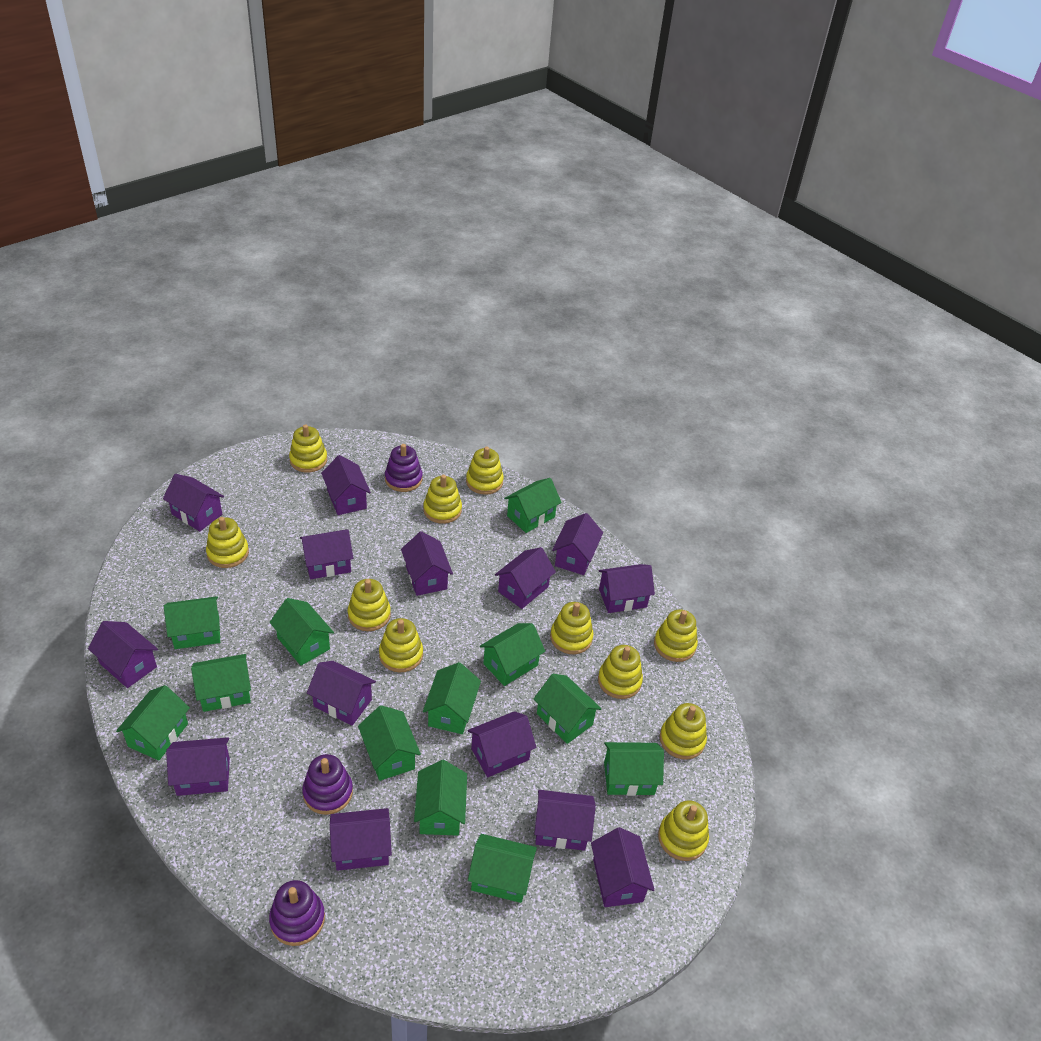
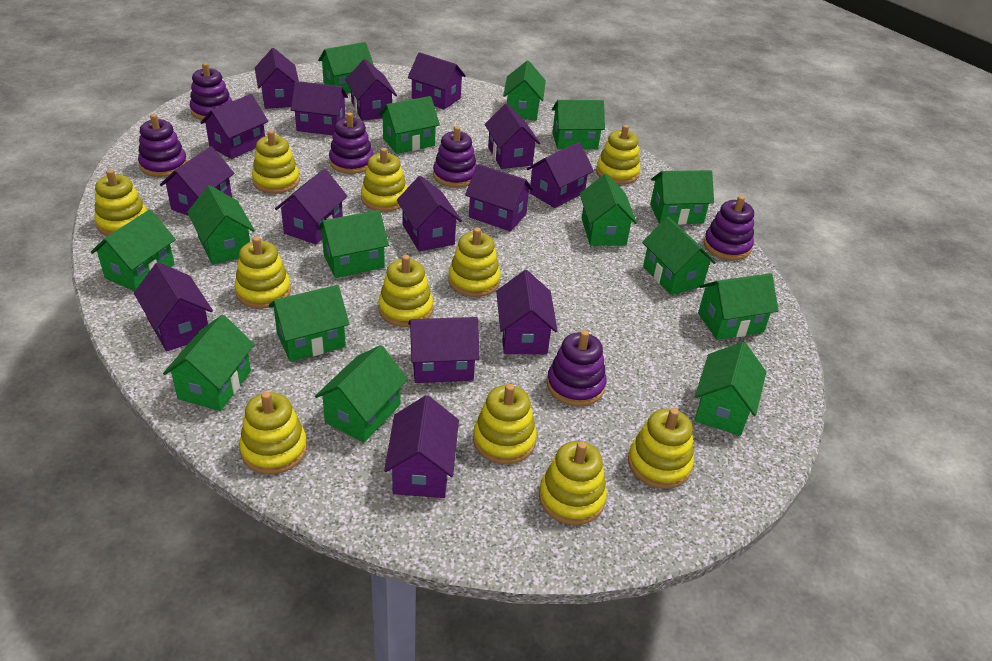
green house: 12 -> 15
purple house: 14 -> 15
purple stacking toy: 3 -> 6

